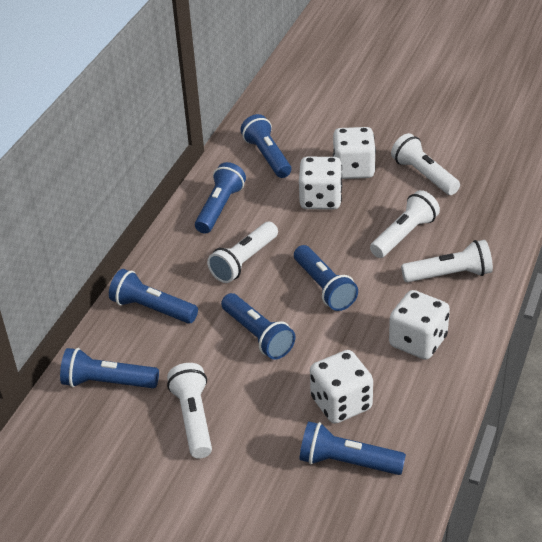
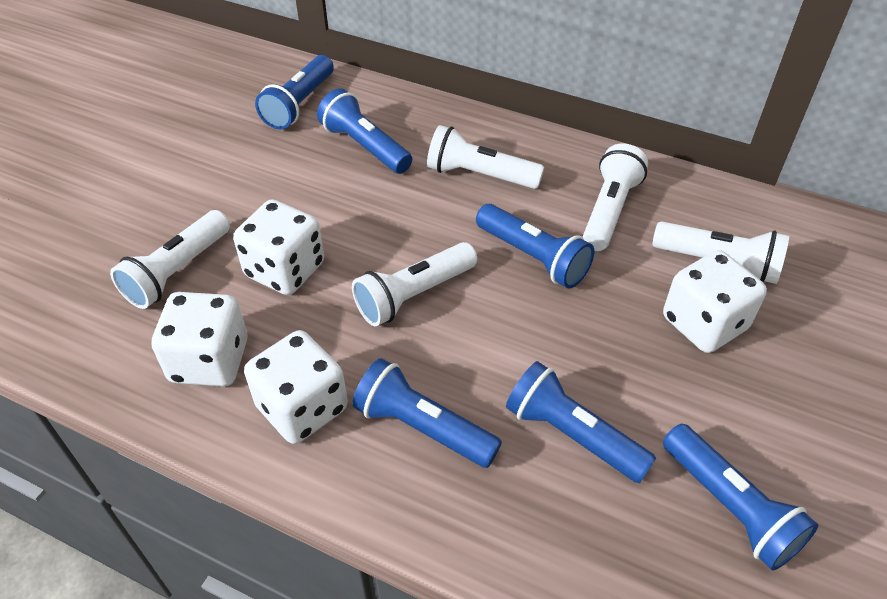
blue flashlight: 7 -> 6

